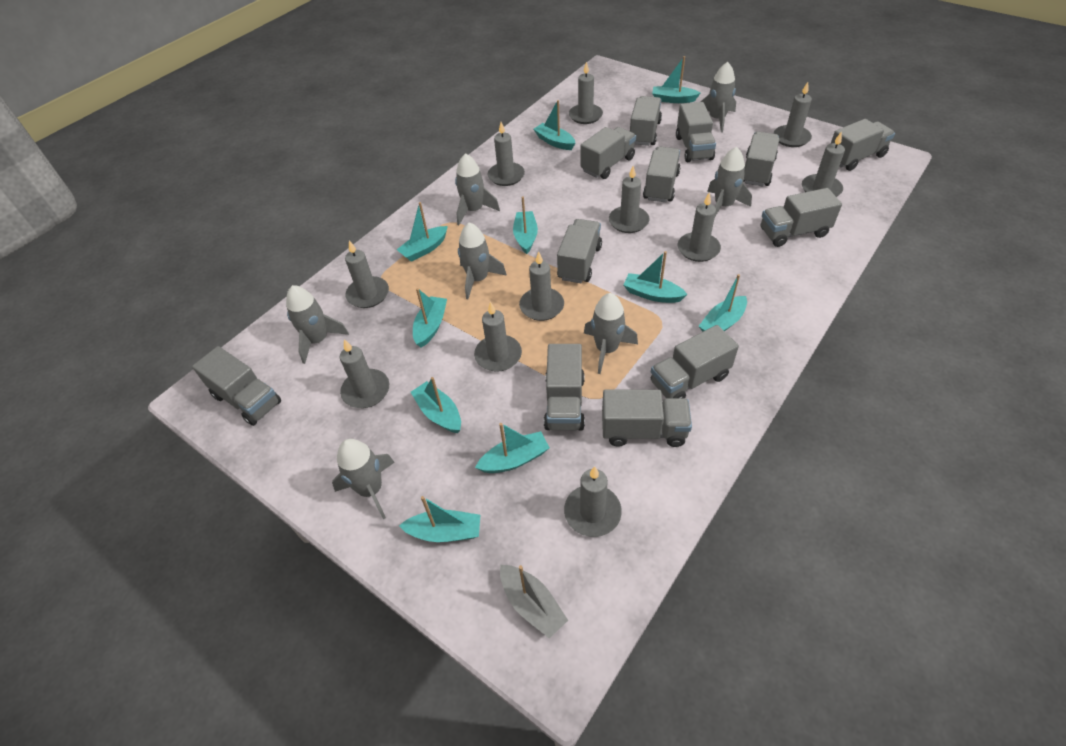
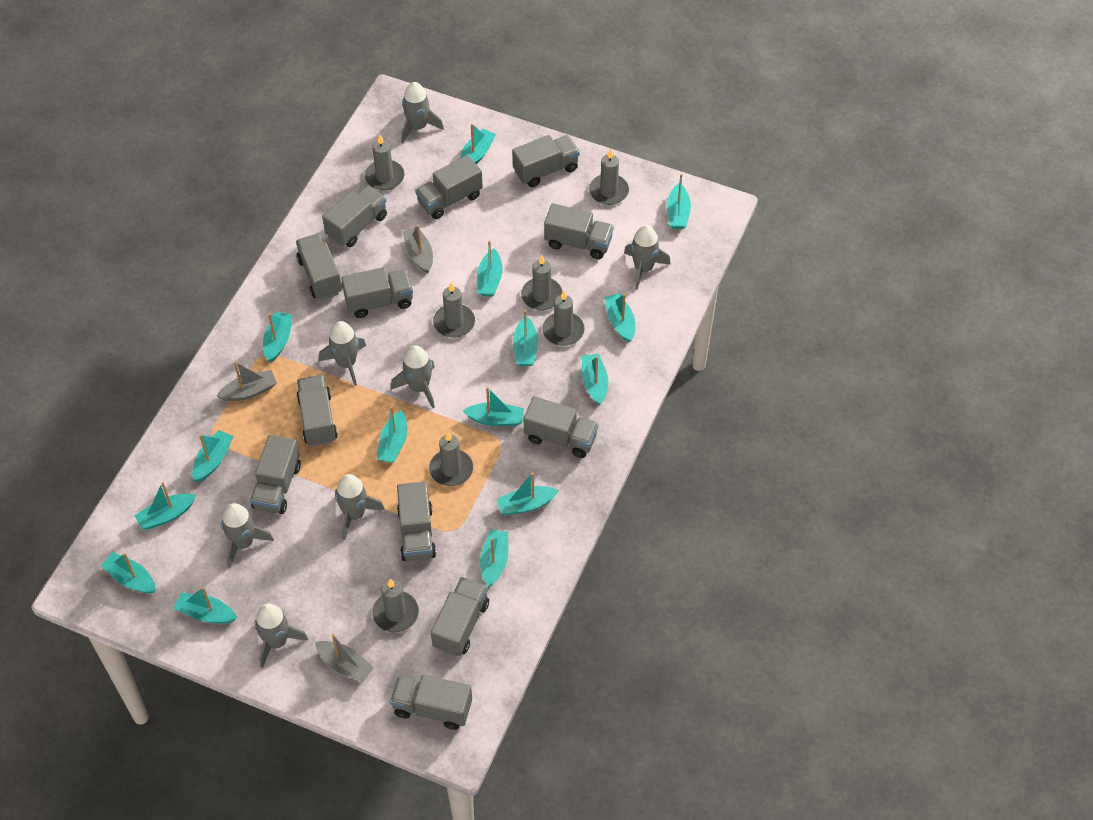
grey boat: 1 -> 3
grey candle: 11 -> 7
turquoise boat: 10 -> 15

